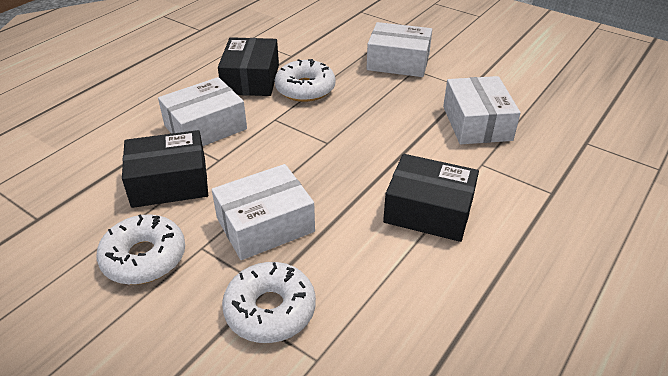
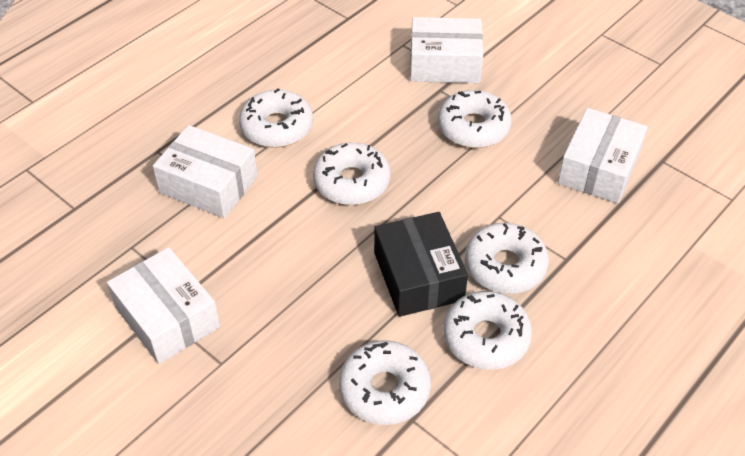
black box: 3 -> 1
white donut: 3 -> 6

